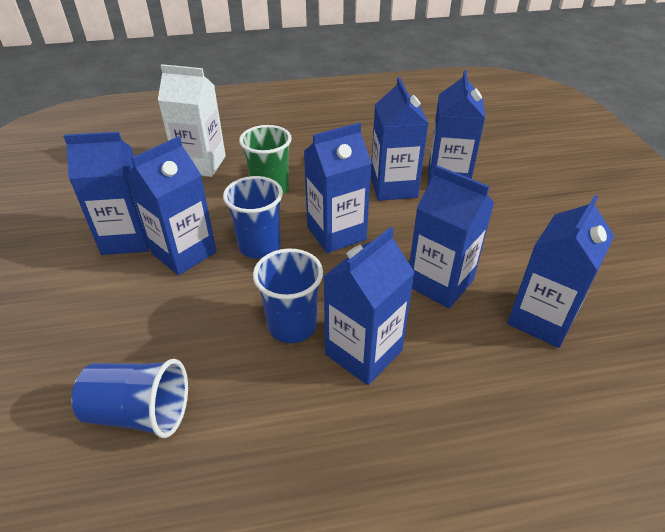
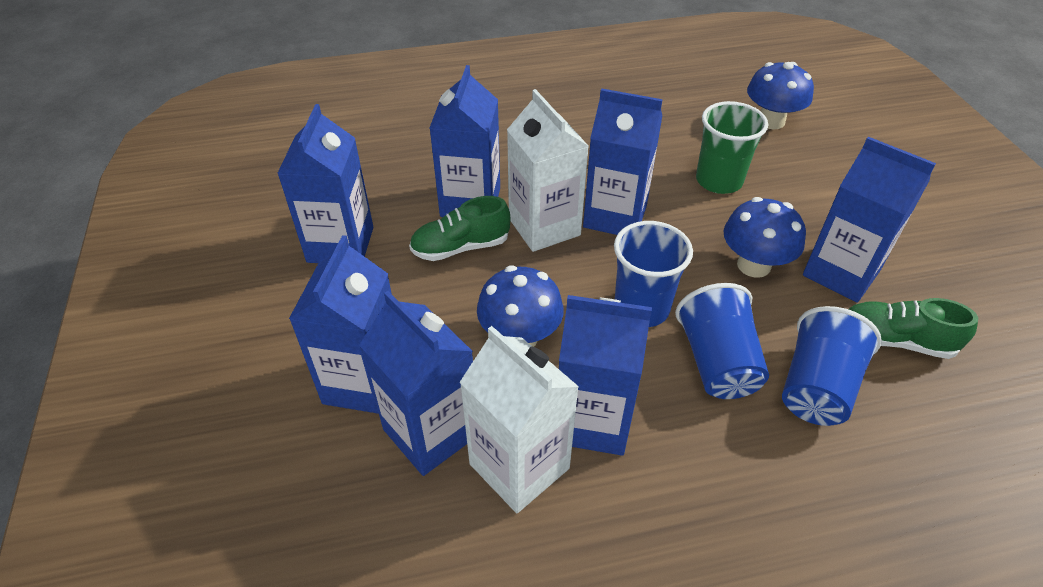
blue carton: 8 -> 7
blue mushroom: 0 -> 3
green shoe: 0 -> 2
white carton: 1 -> 2

